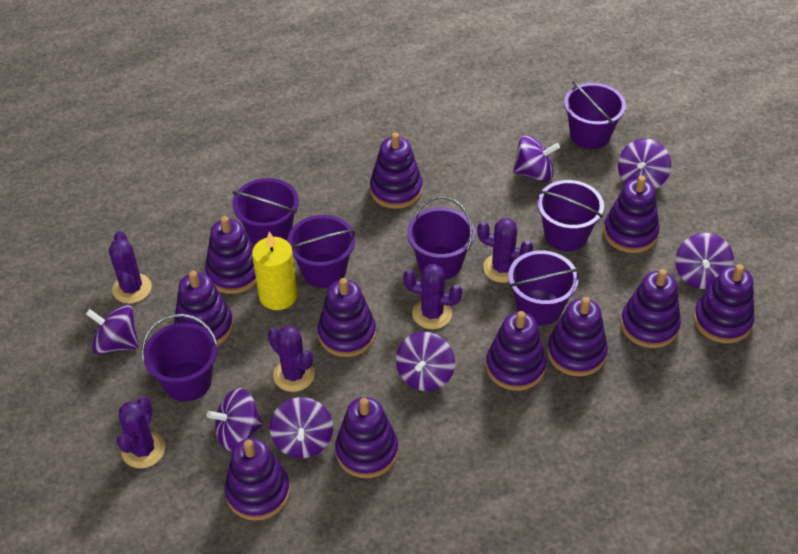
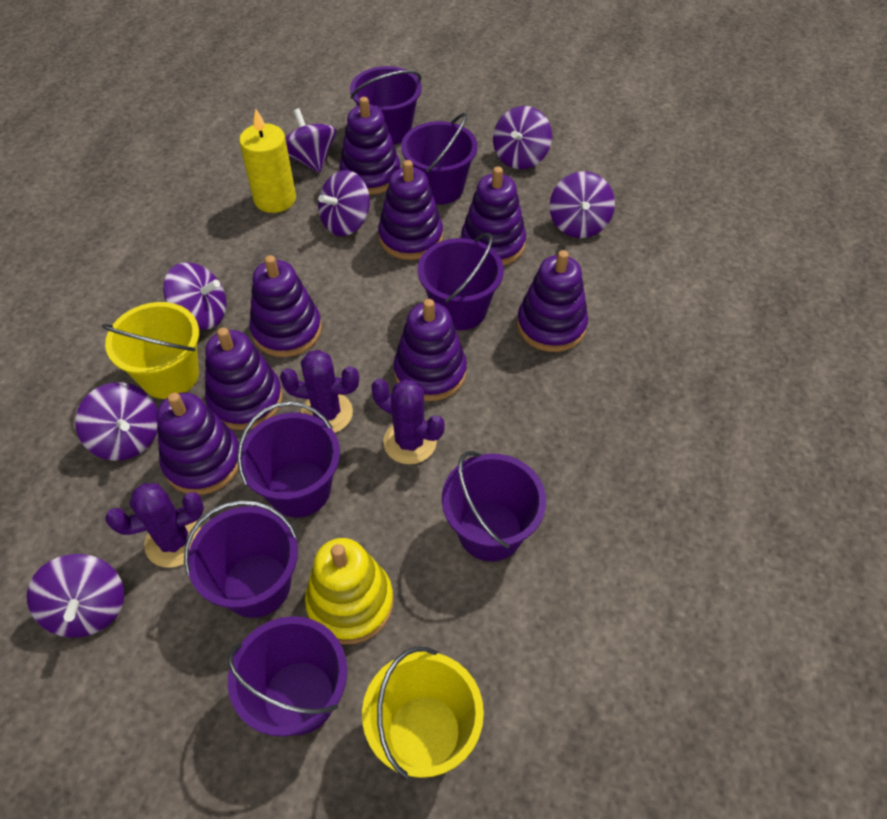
purple cactus: 5 -> 3
purple stacking toy: 11 -> 8
yellow bucket: 0 -> 2
yellow stacking toy: 0 -> 1

